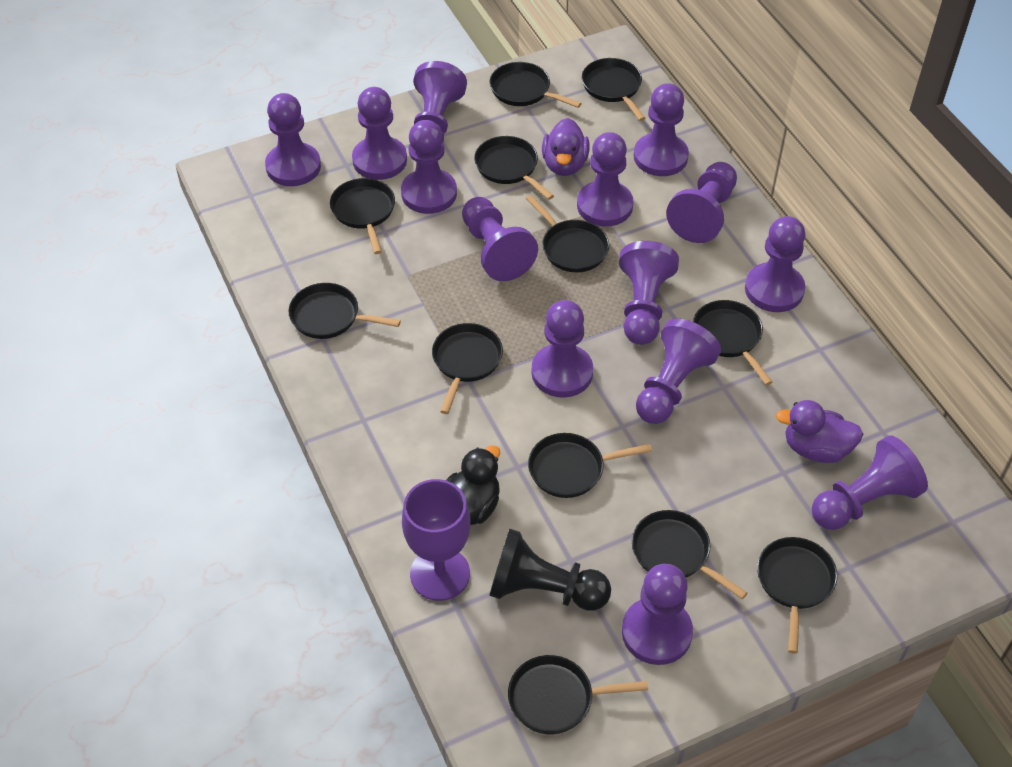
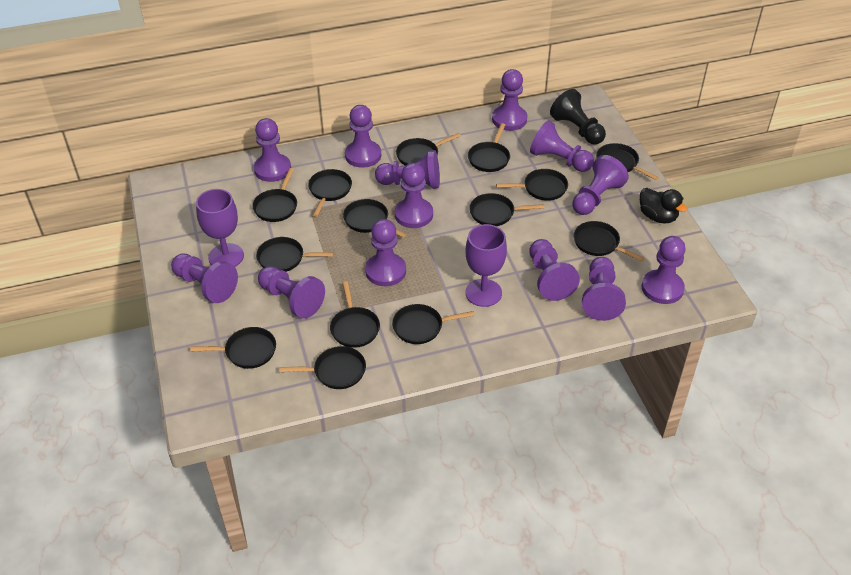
black pan: 12 -> 14
purple duck: 2 -> 0
purple goblet: 1 -> 2
purple pawn: 14 -> 13

